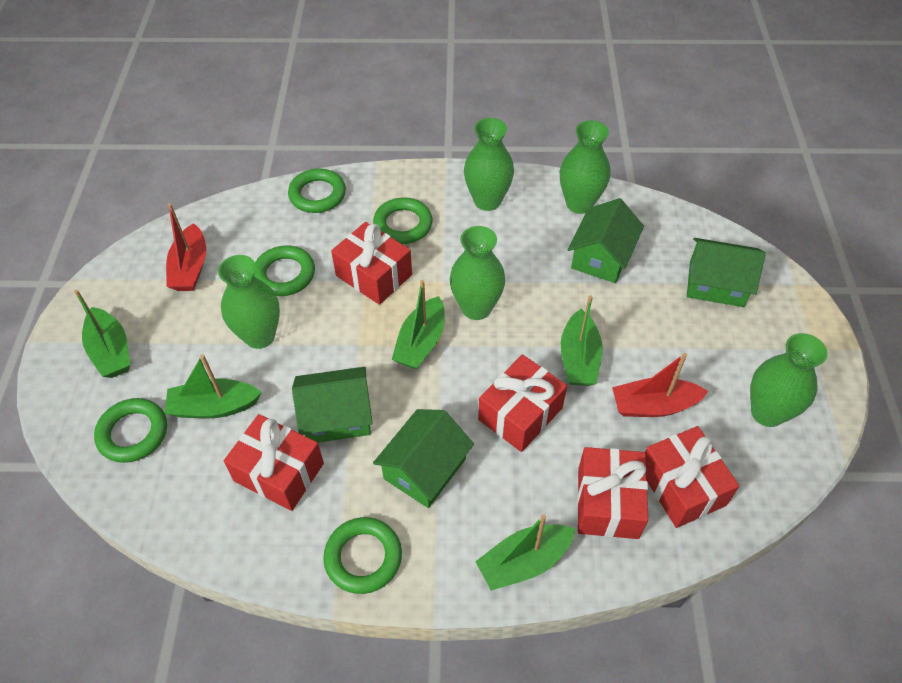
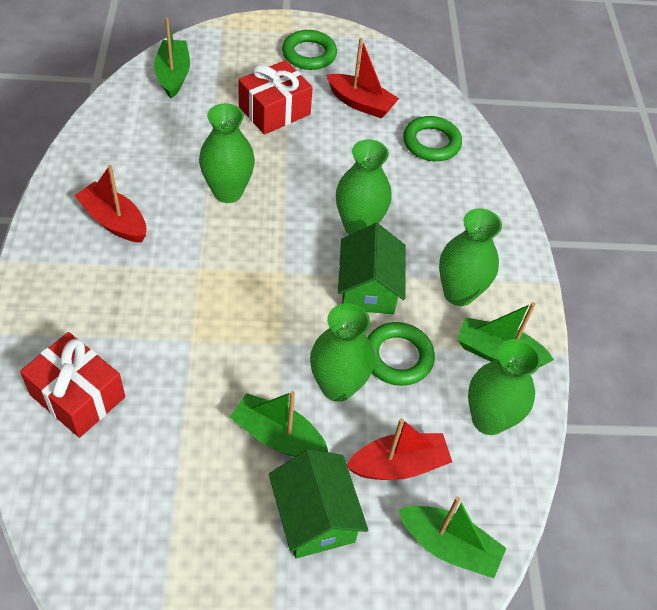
green boat: 5 -> 4
green house: 4 -> 2
green ring: 5 -> 3
red boat: 2 -> 3
red gift: 5 -> 2

